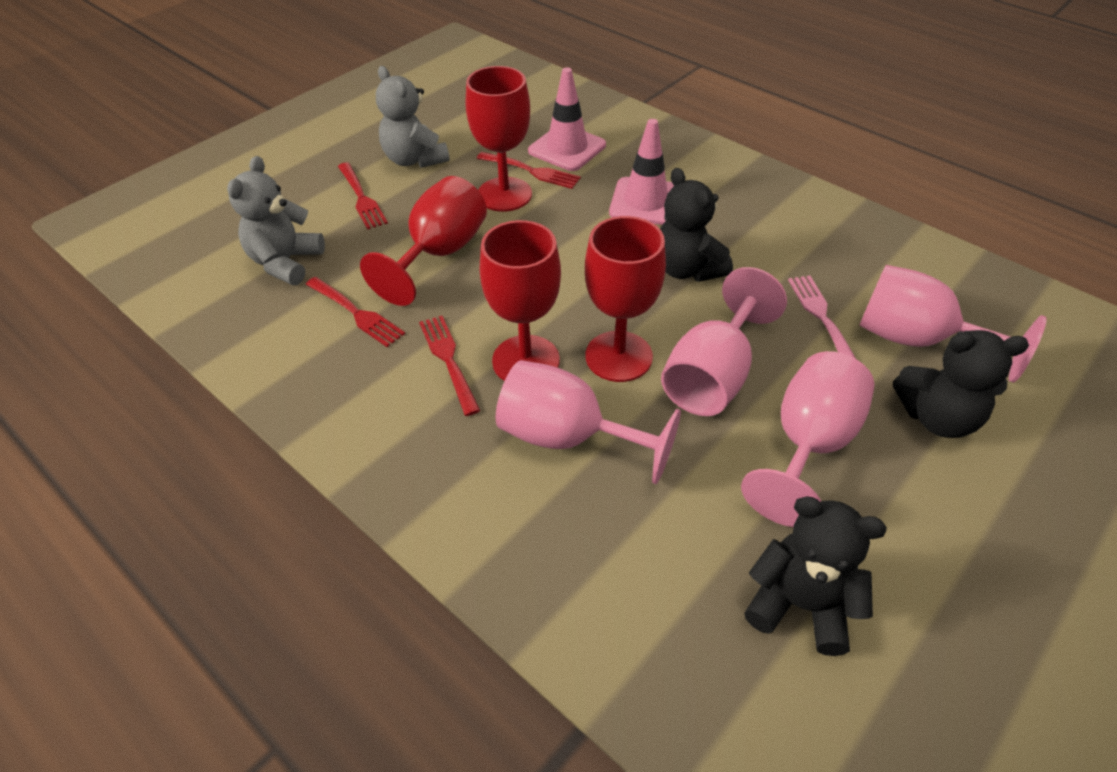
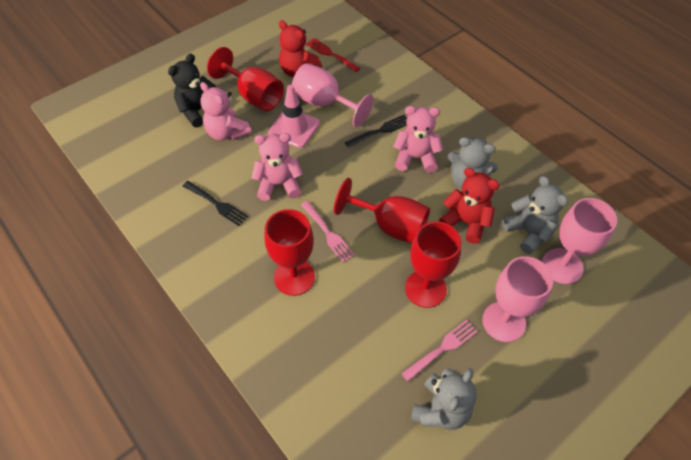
black fork: 0 -> 2
black teddy bear: 3 -> 1
grey teddy bear: 2 -> 3
pink fork: 1 -> 2
pink goblet: 4 -> 3
pink teddy bear: 0 -> 3
pink traffic cone: 2 -> 1
red fork: 4 -> 1
red teddy bear: 0 -> 2

